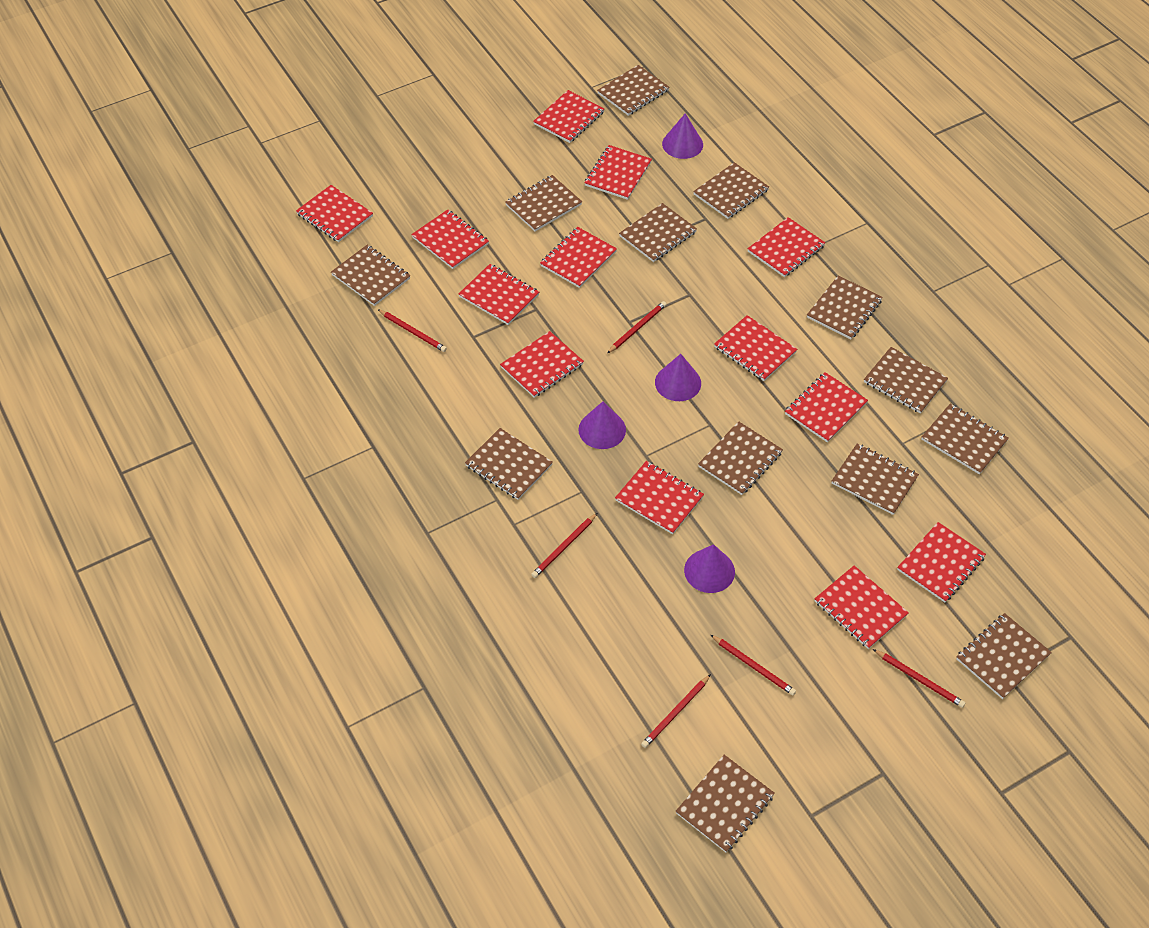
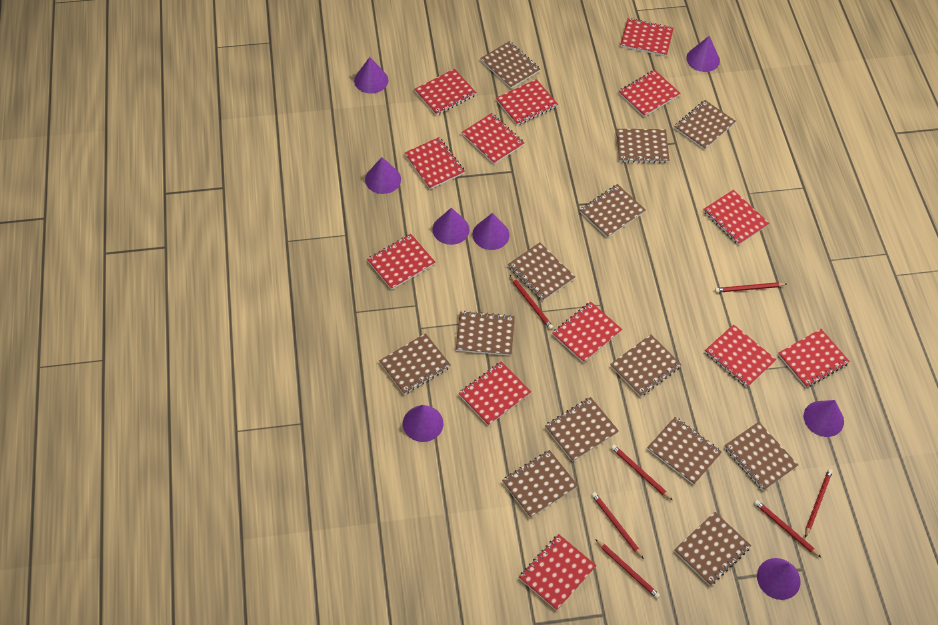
purple cone: 4 -> 8
red pencil: 6 -> 7

